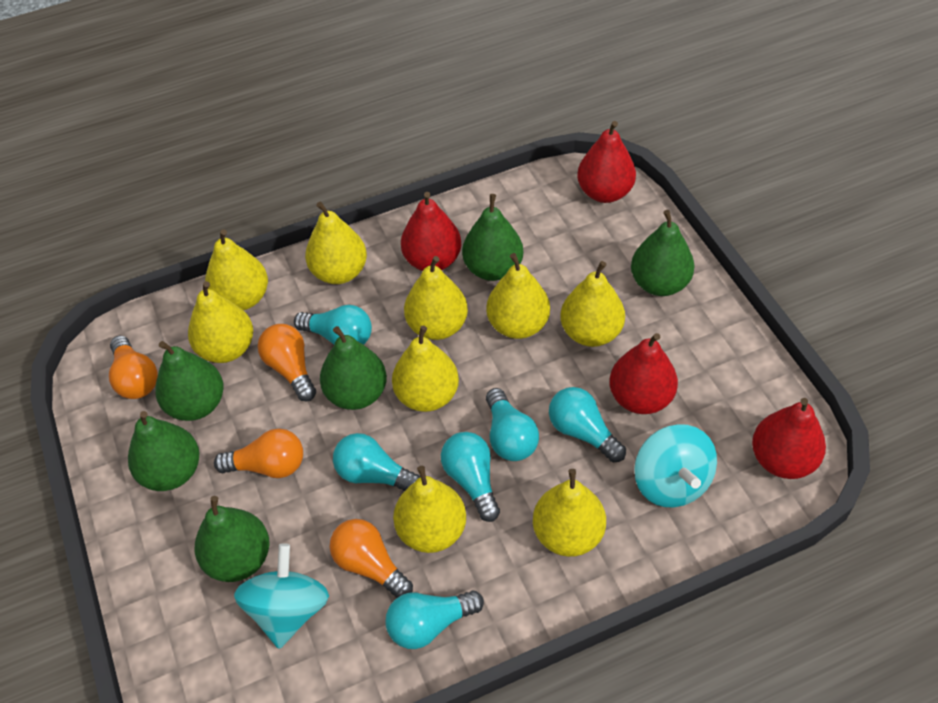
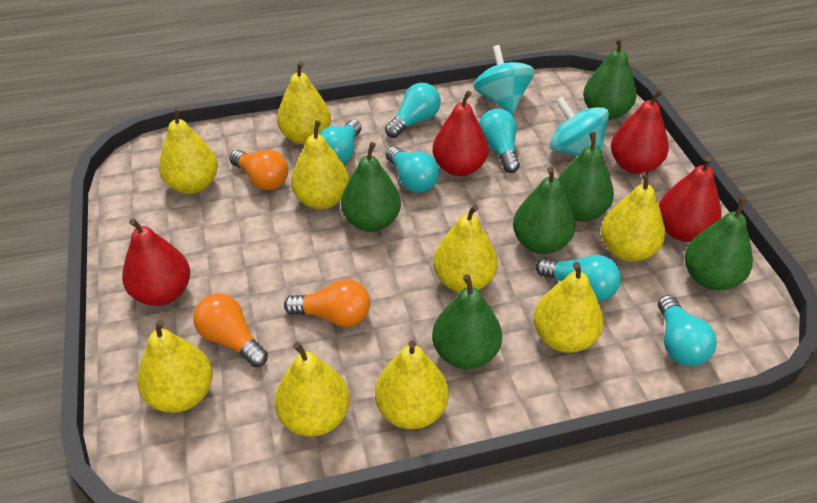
orange light bulb: 4 -> 3

